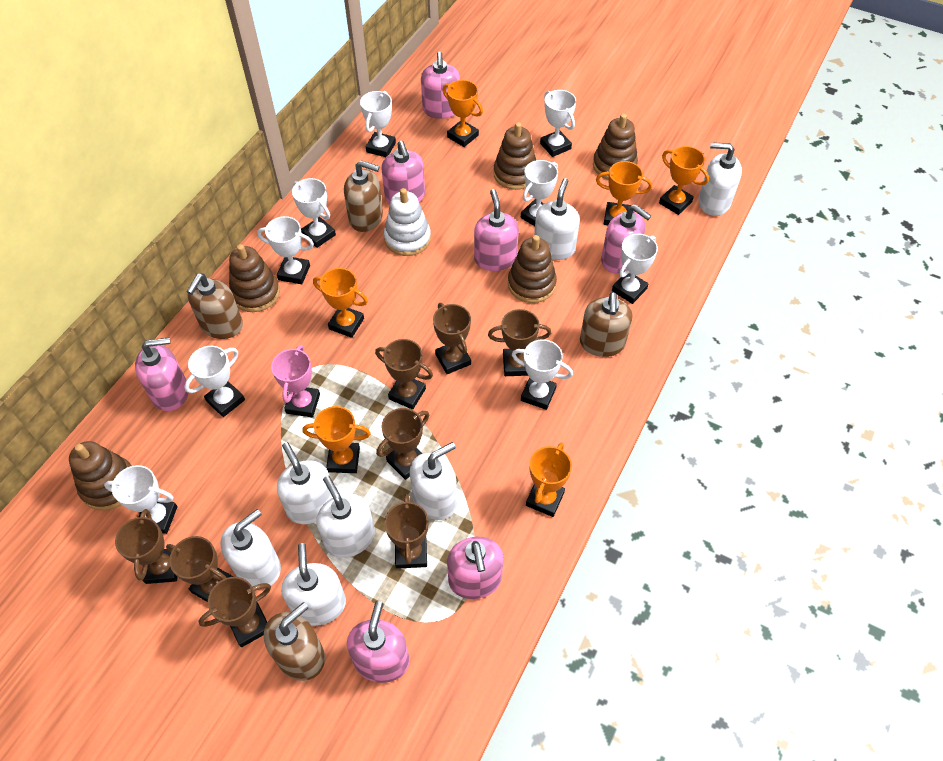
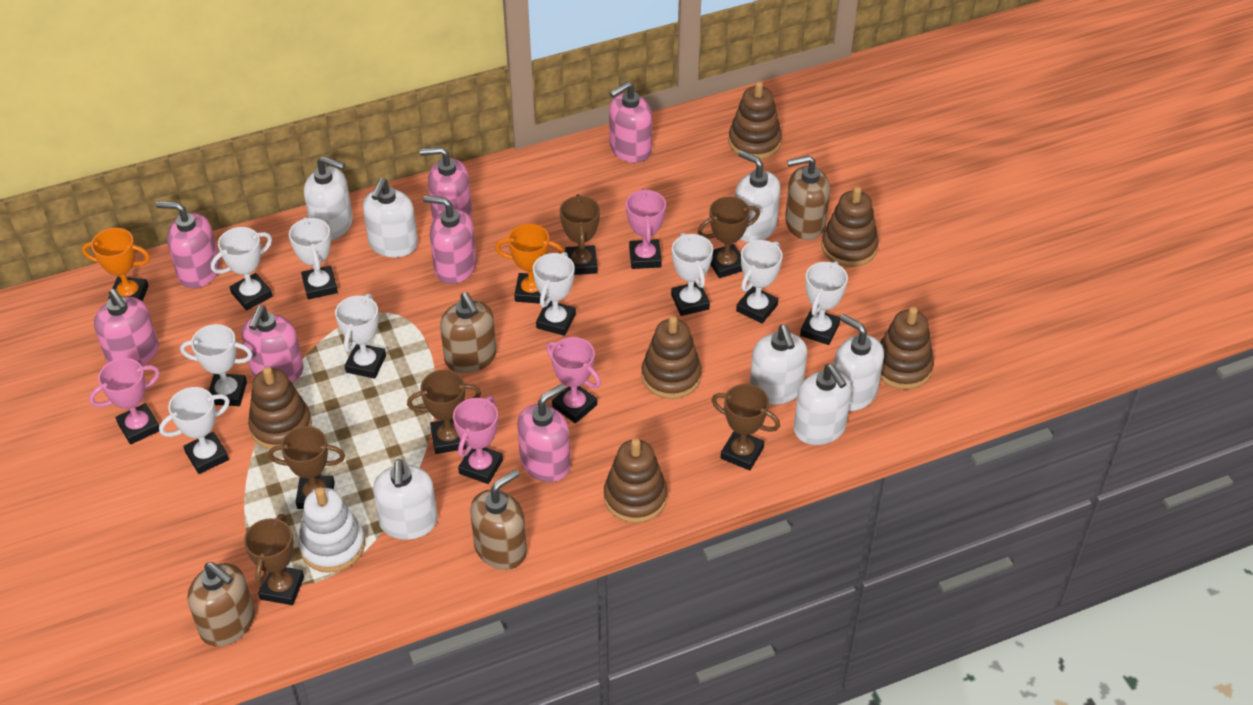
brown stacking toy: 5 -> 6
brown trophy: 8 -> 6
orange trophy: 6 -> 2
pink trophy: 1 -> 4

